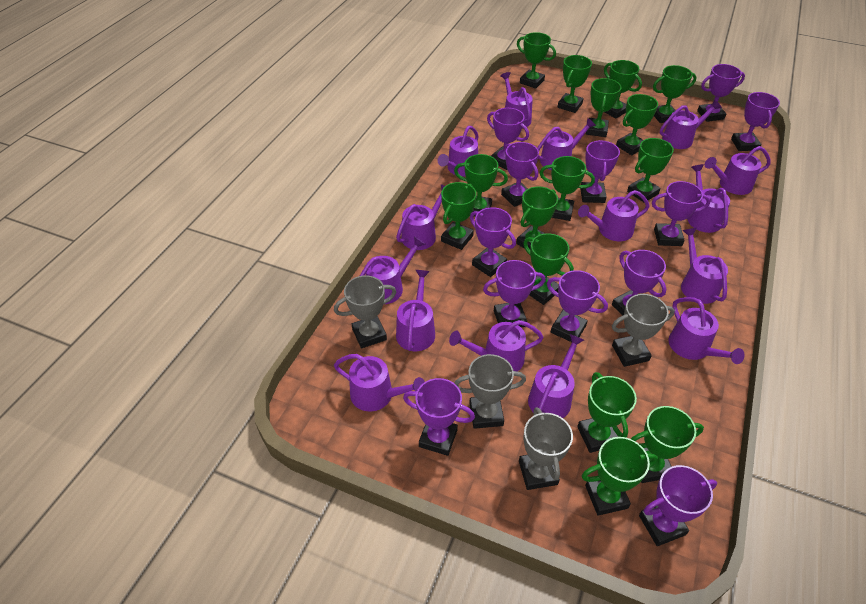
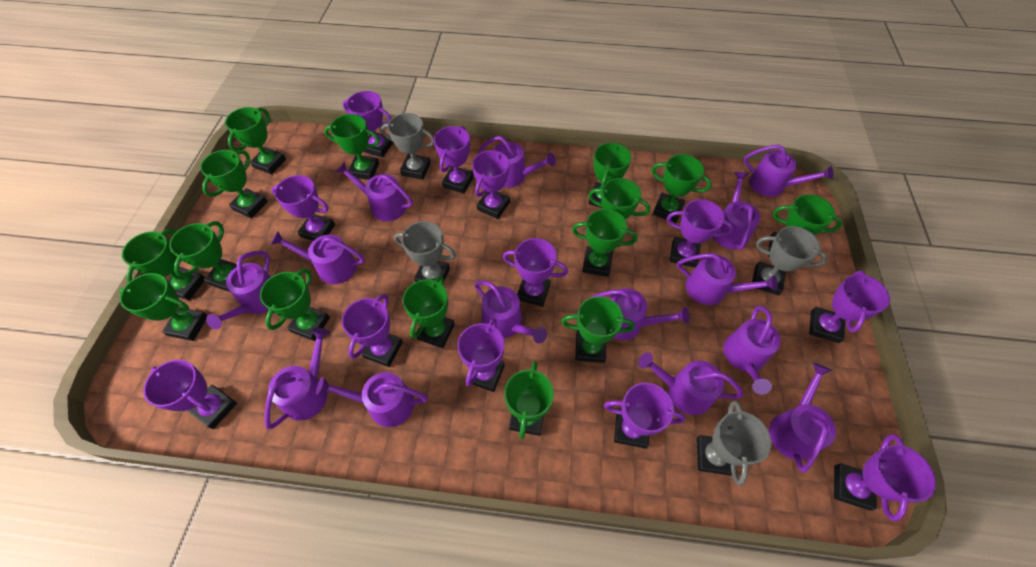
purple watering can: 15 -> 14

